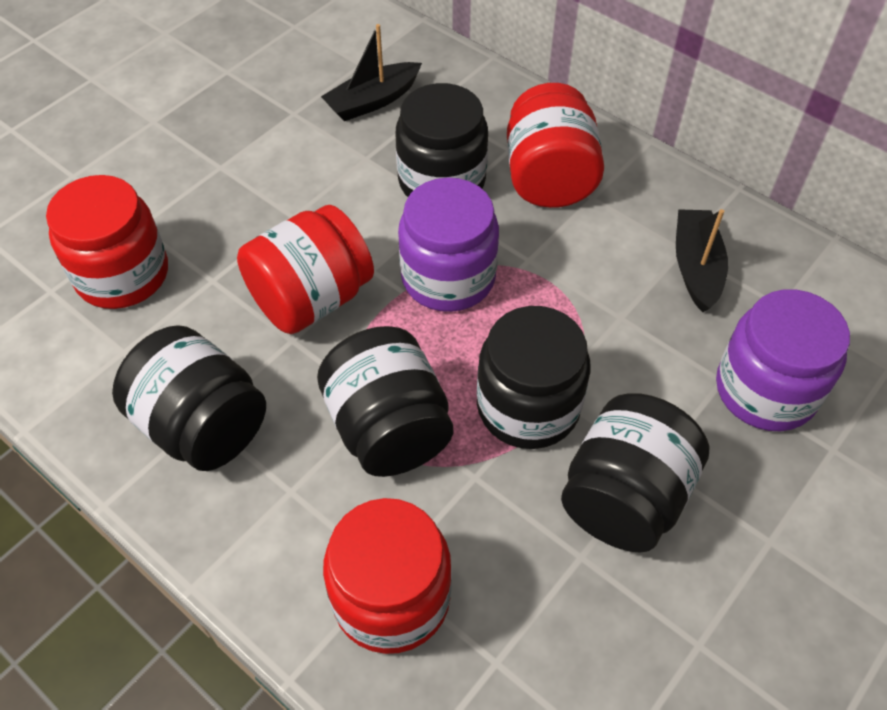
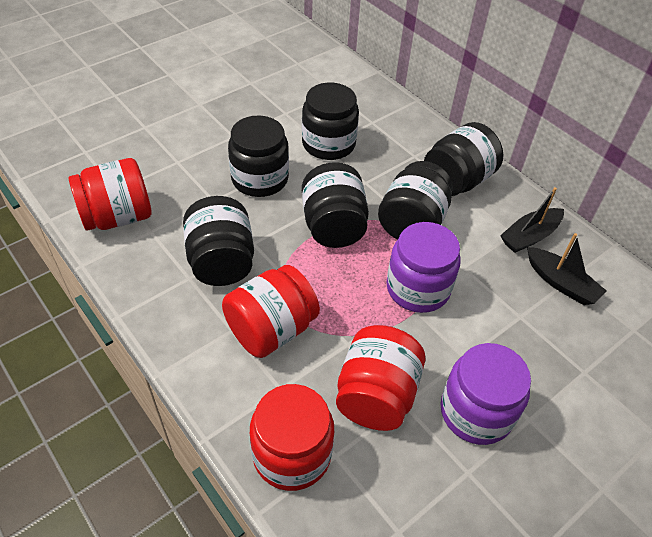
black jar: 5 -> 6

